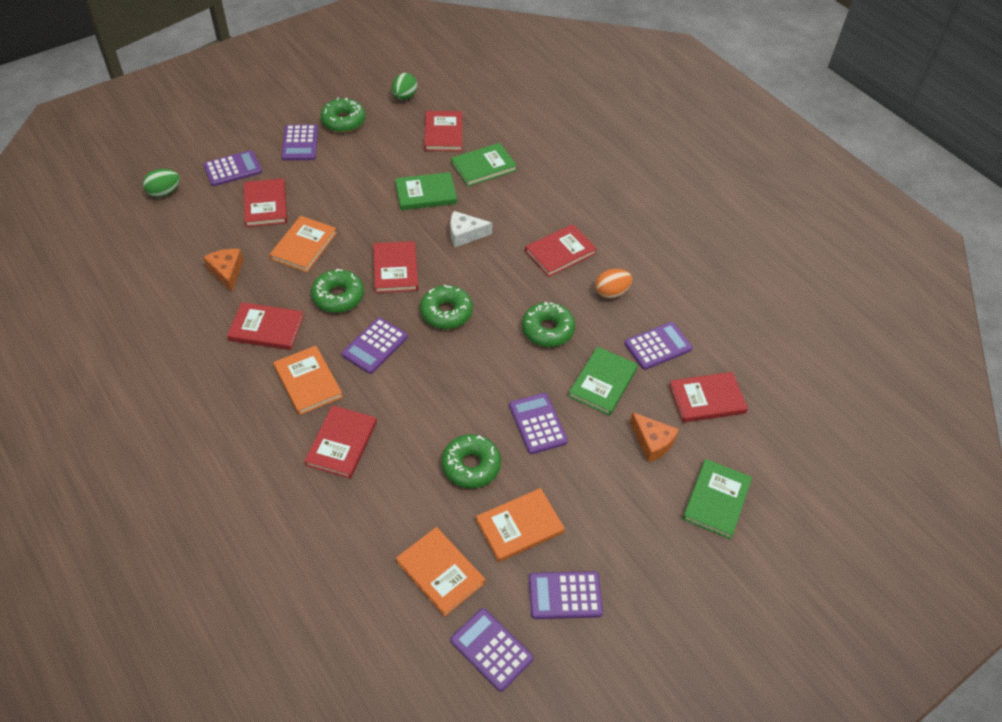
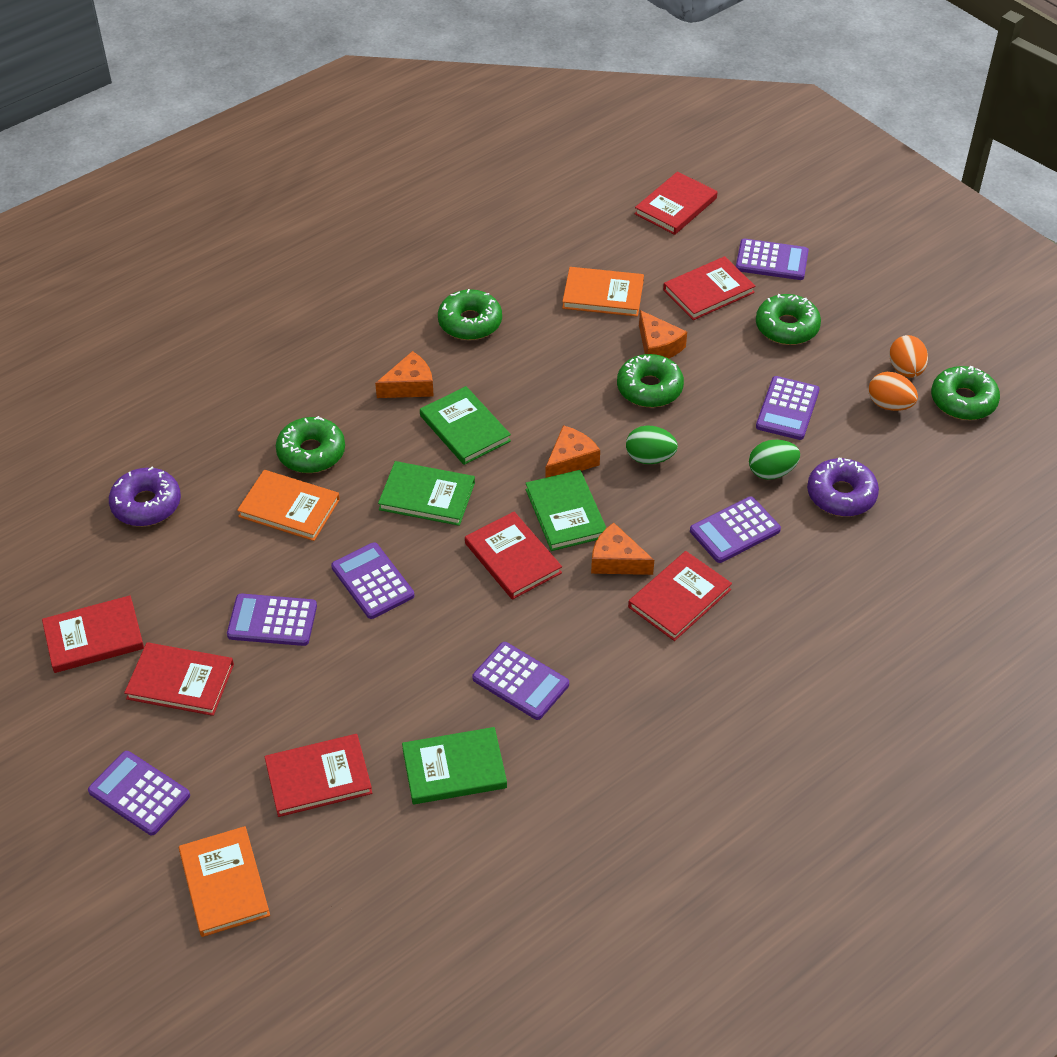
orange book: 4 -> 3
orange cheese: 2 -> 4
orange egg: 1 -> 2
purple donut: 0 -> 2
white cheese: 1 -> 0

